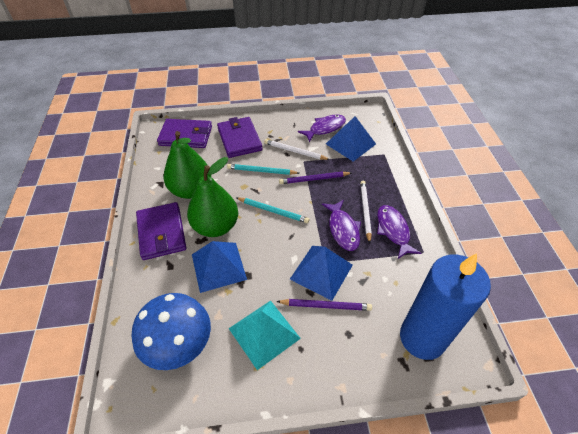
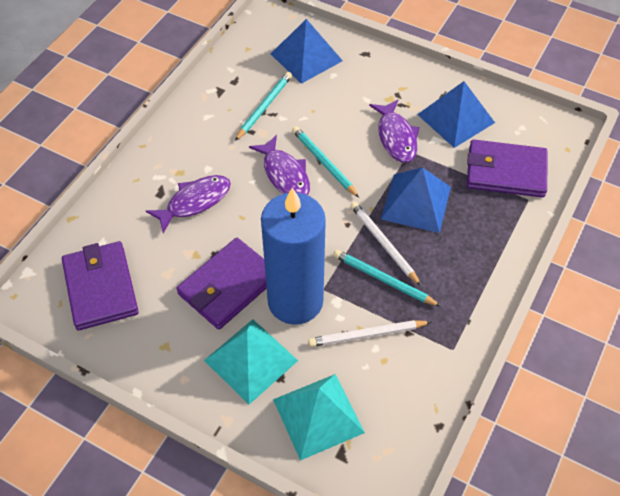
blue mushroom: 1 -> 0
green pear: 2 -> 0
purple pencil: 2 -> 0
turquoise pencil: 2 -> 3
turquoise pyramid: 1 -> 2

